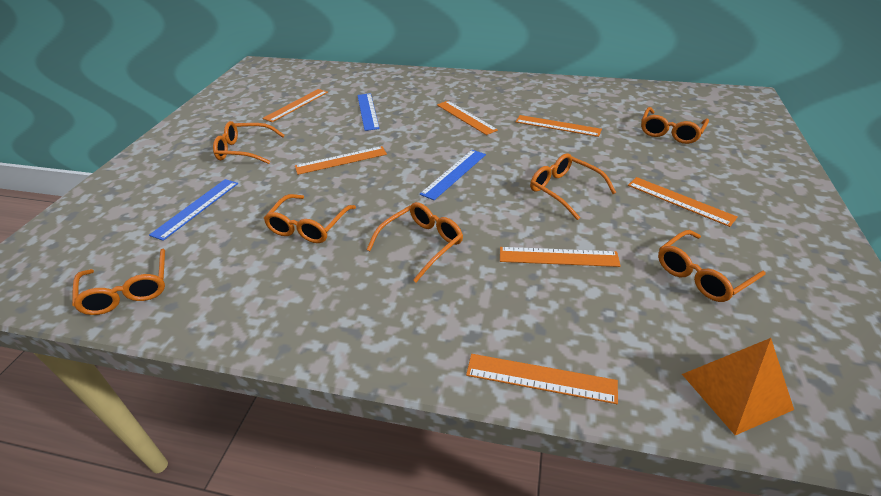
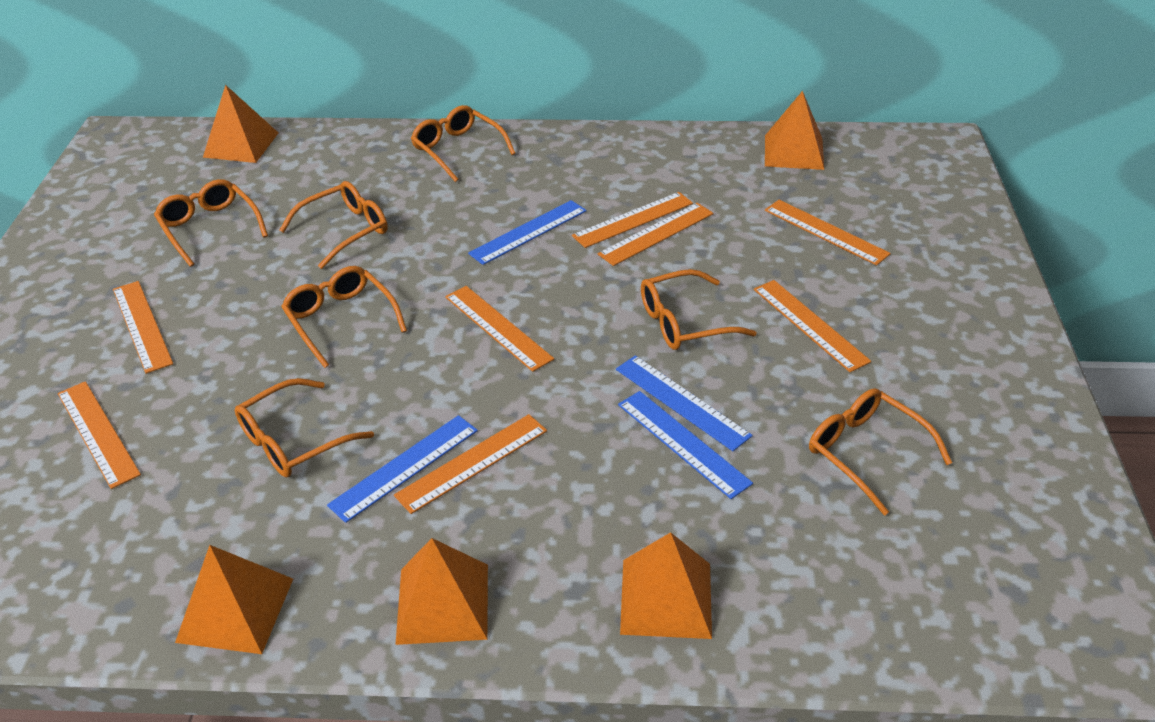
blue ruler: 3 -> 4
orange pyramid: 1 -> 5
orange ruler: 7 -> 8

